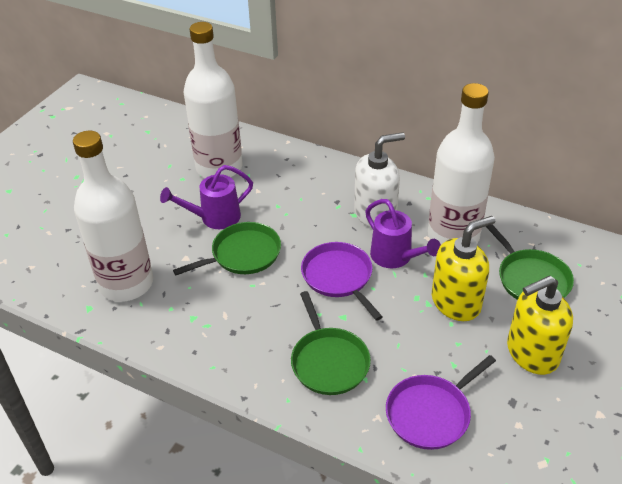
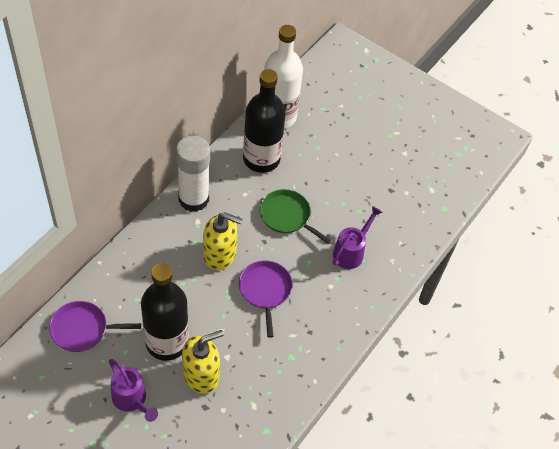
black bottle: 0 -> 2
green pan: 3 -> 1
white bottle: 3 -> 1
white glue stick: 0 -> 1
white soap dispenser: 1 -> 0

